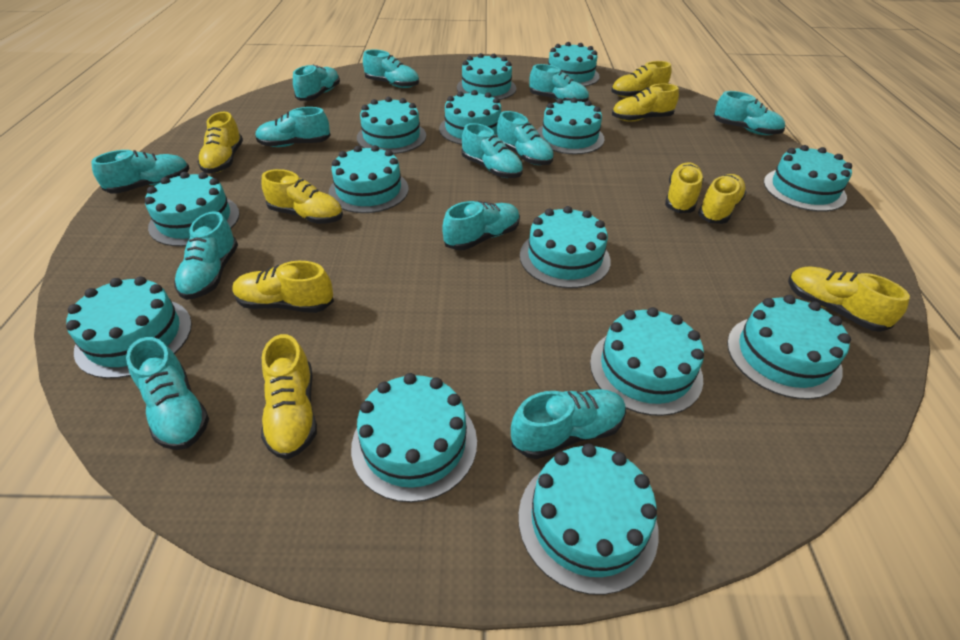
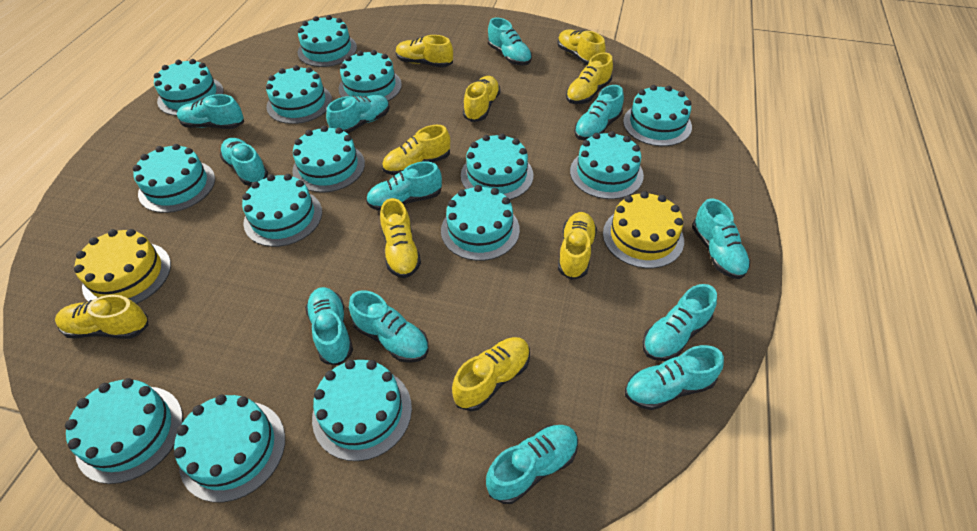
yellow cake: 0 -> 2

